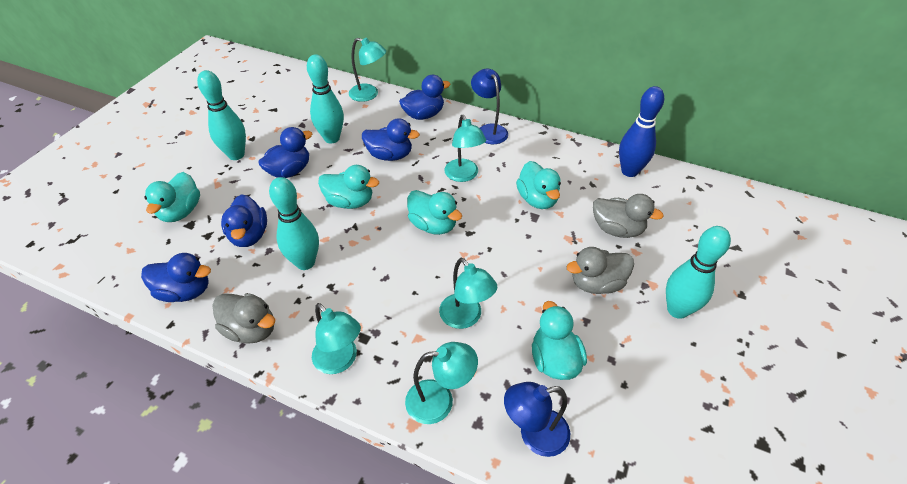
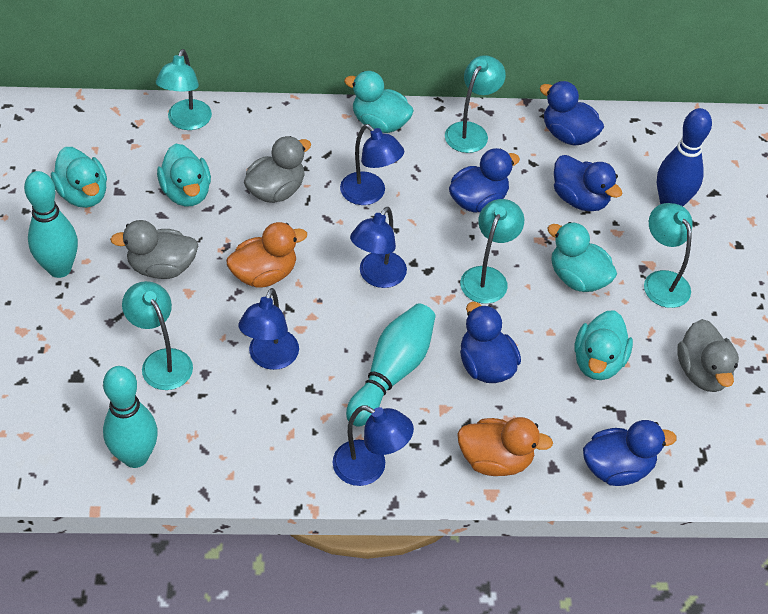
blue lamp: 2 -> 4
orange duck: 0 -> 2
turquoise bowling pin: 4 -> 3

